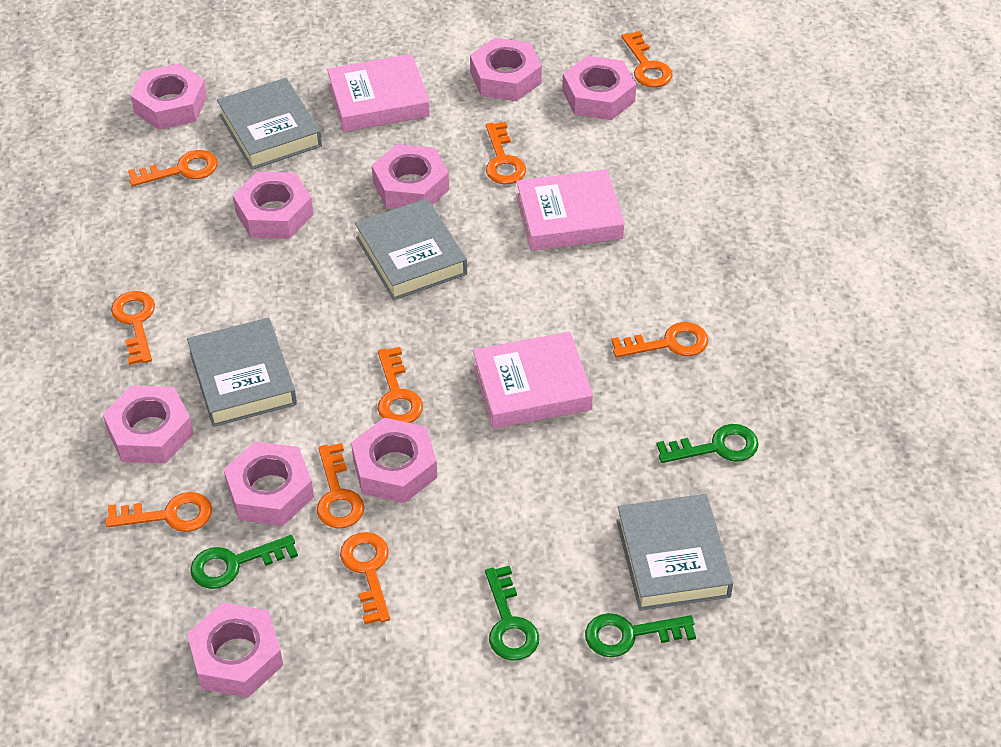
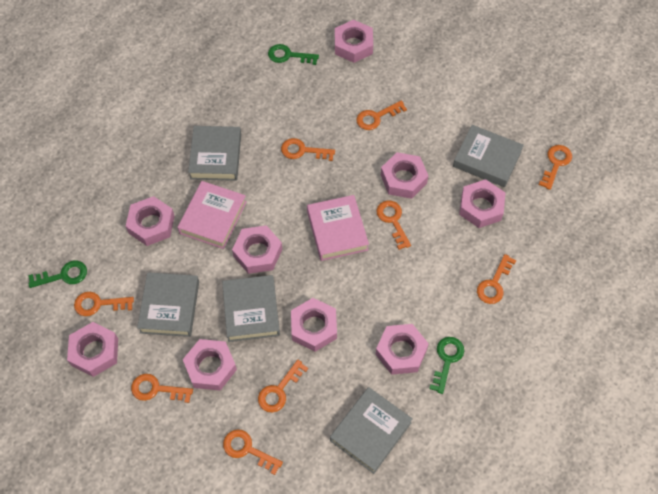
green key: 4 -> 3
grey book: 4 -> 5
pink book: 3 -> 2

